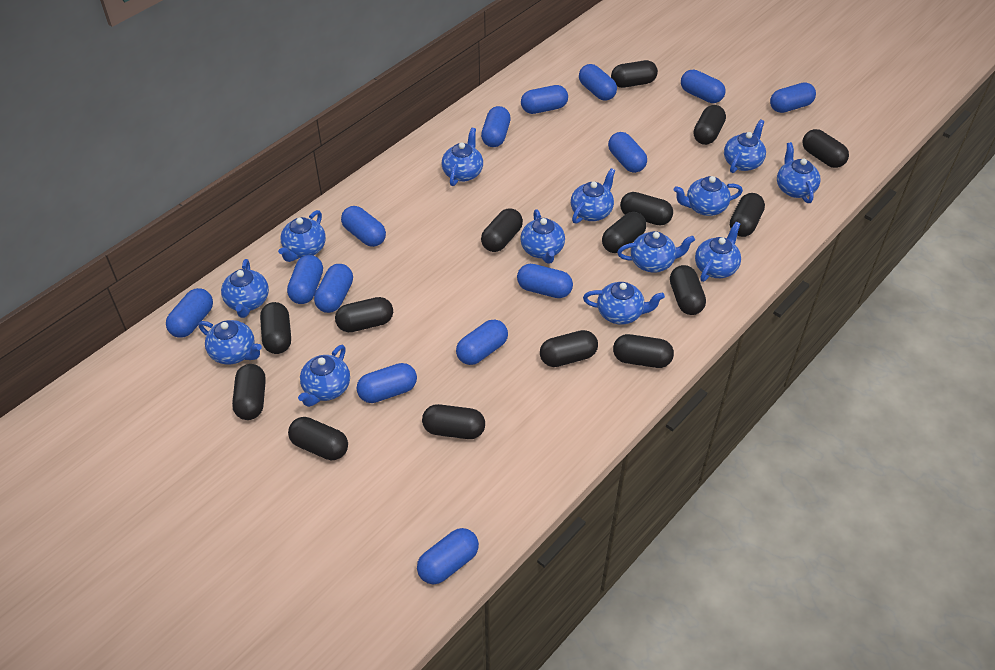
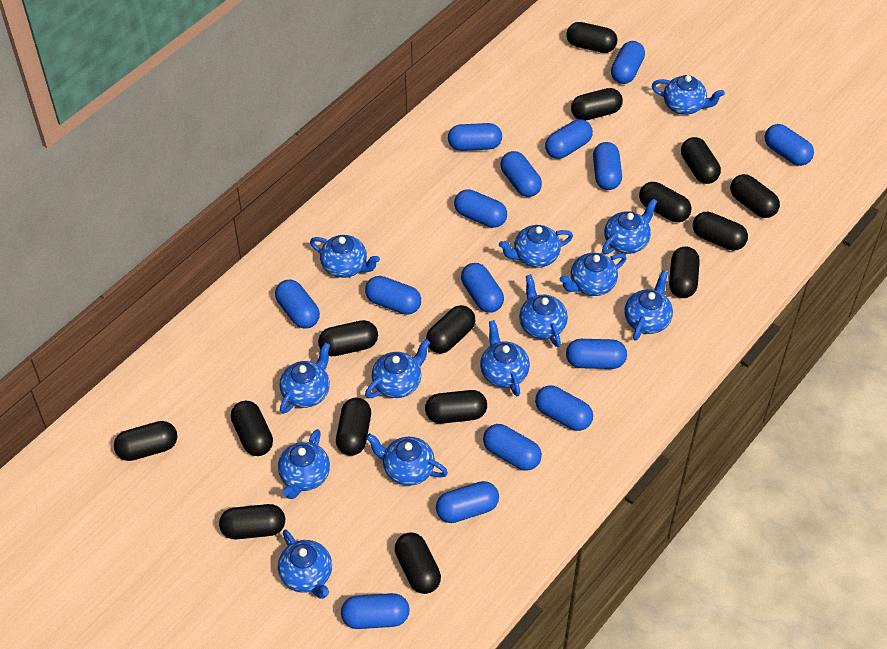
blue capsule: 14 -> 15

